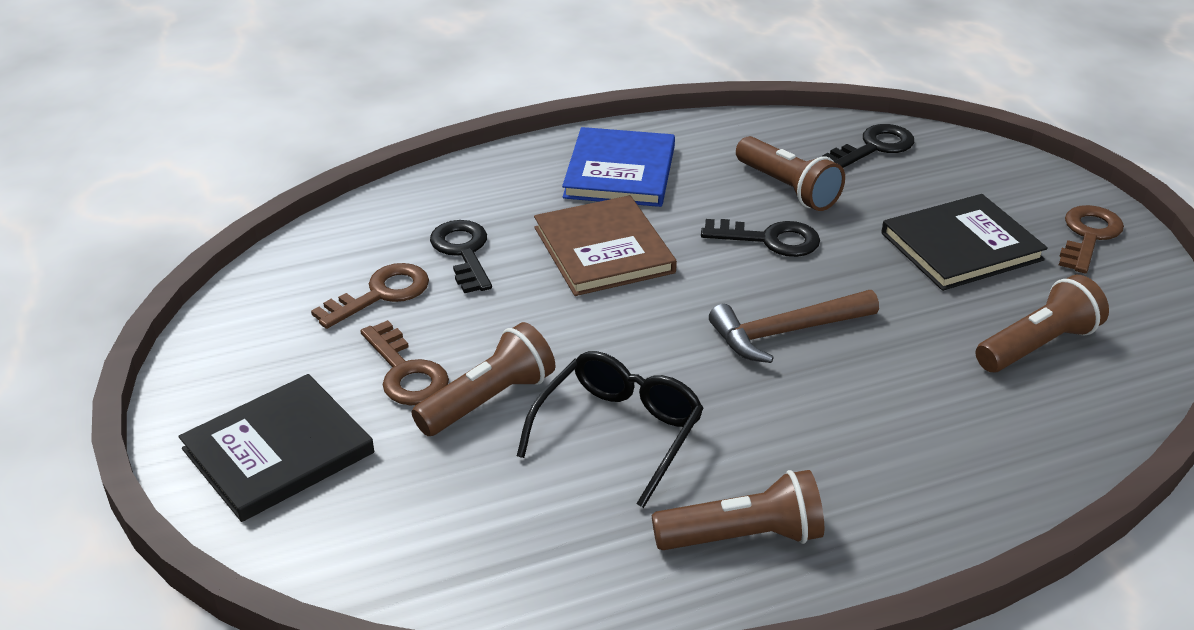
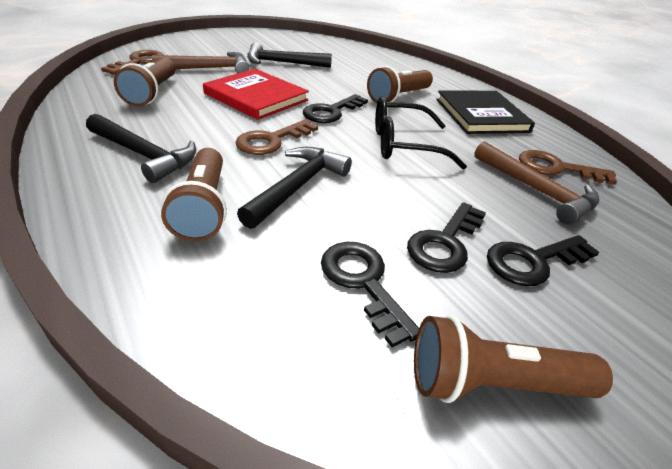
black book: 2 -> 1
black hammer: 0 -> 3
black key: 3 -> 4
blue book: 1 -> 0
brown book: 1 -> 0
brown hammer: 1 -> 2
red book: 0 -> 1

